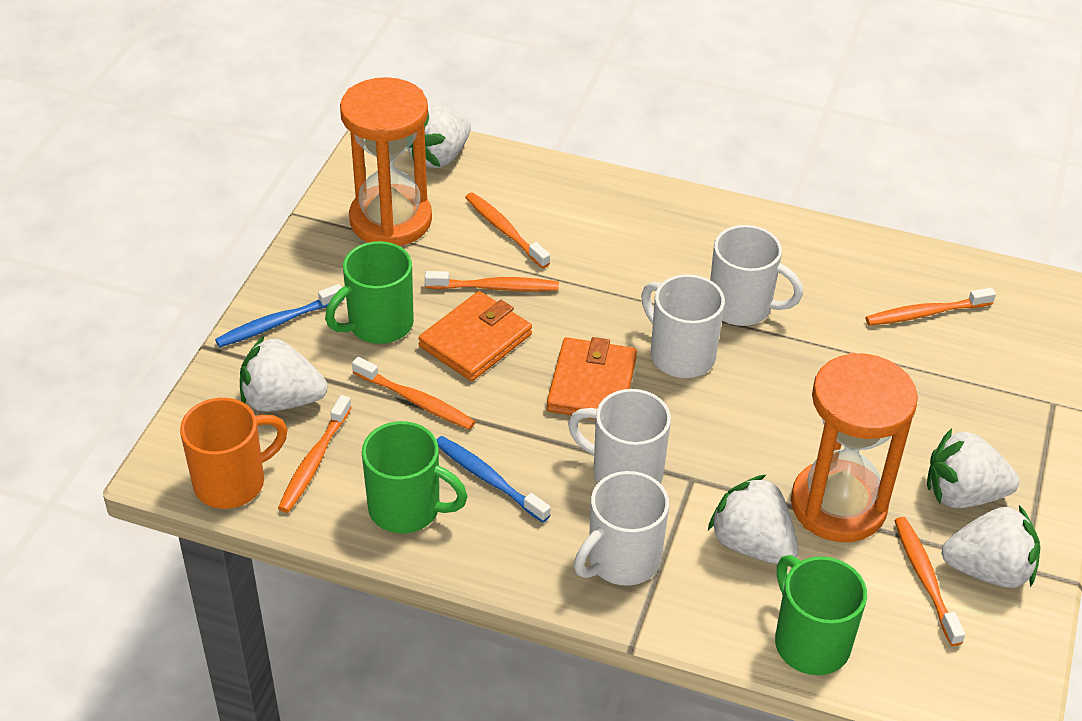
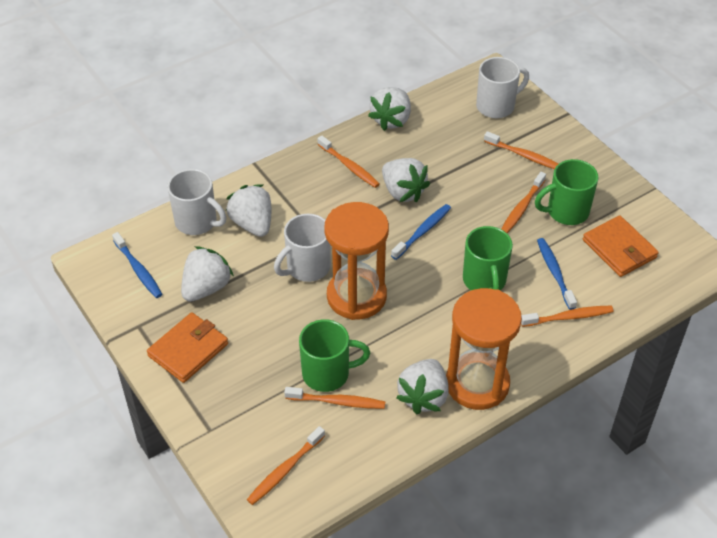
blue toothbrush: 2 -> 3
orange mug: 1 -> 0
white mug: 4 -> 3

